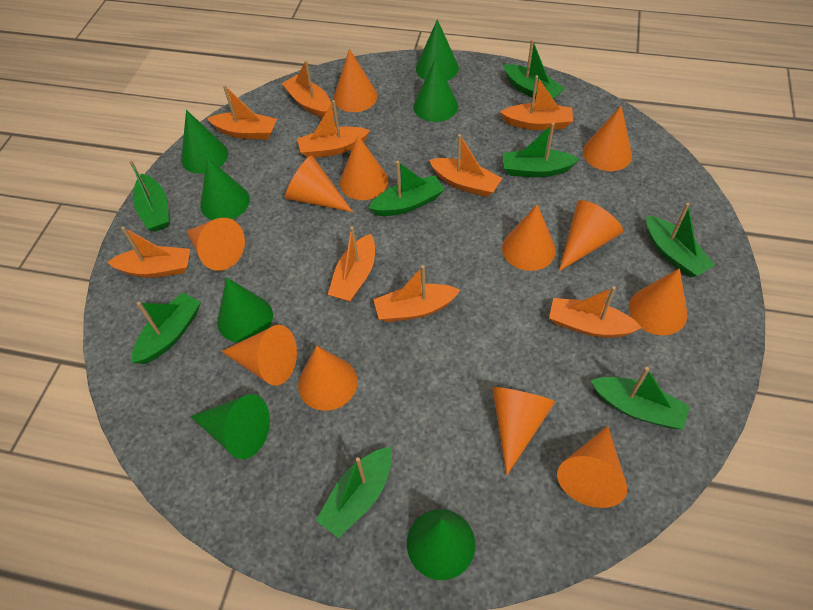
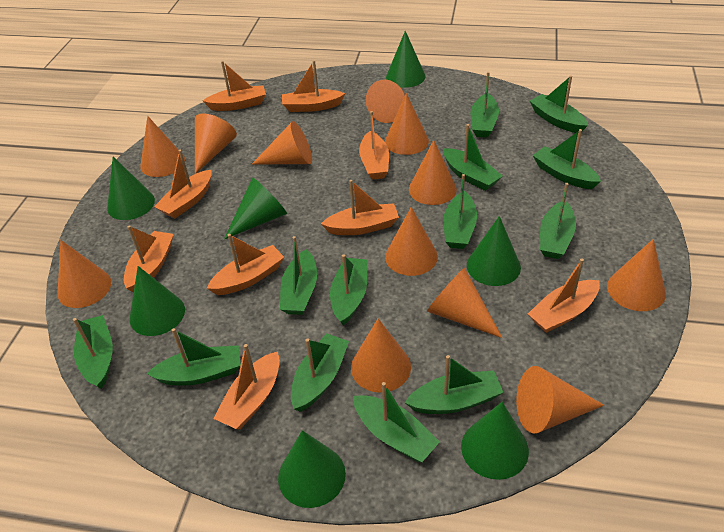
green boat: 8 -> 13

